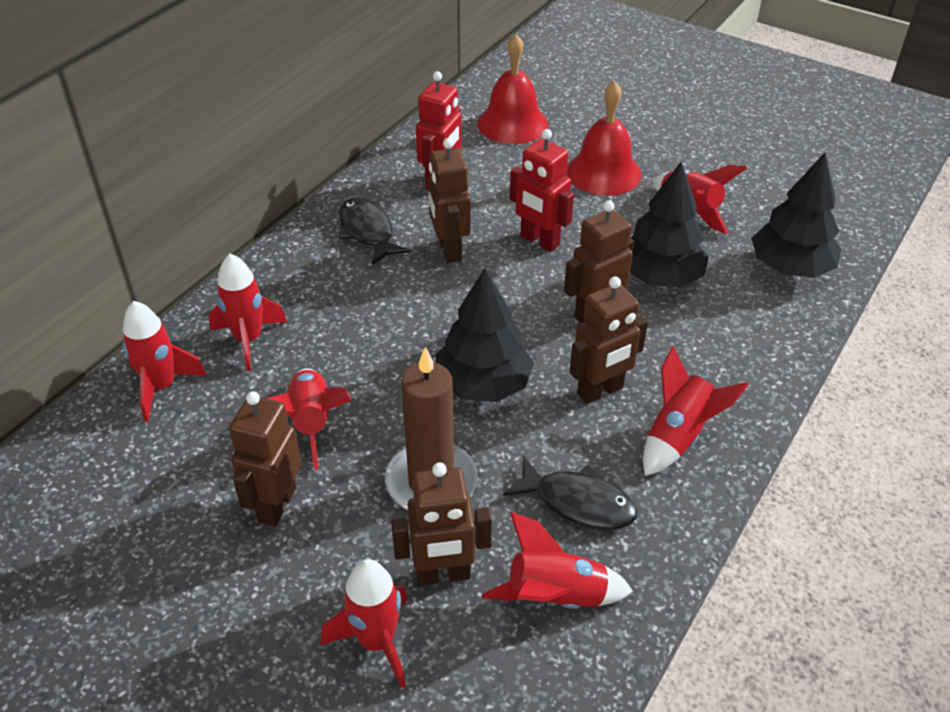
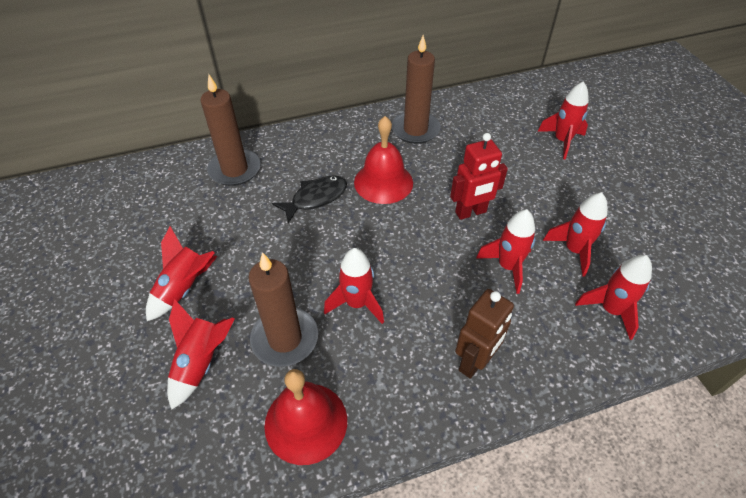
black fish: 2 -> 1
black tree: 3 -> 0
brown candle: 1 -> 3
brown robot: 5 -> 1
red robot: 2 -> 1

